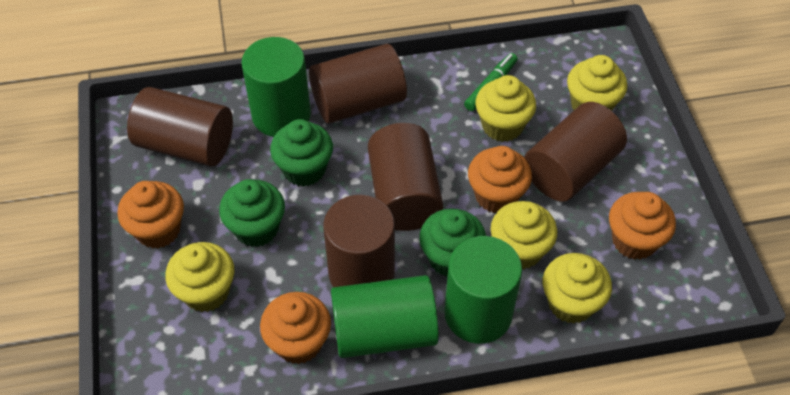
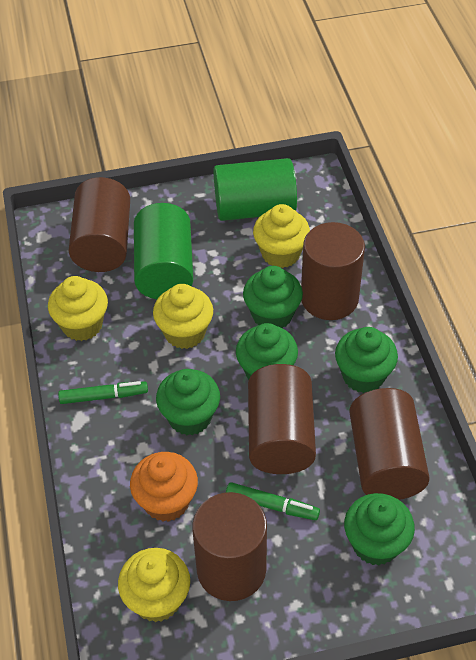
green cupcake: 3 -> 5
green cylinder: 3 -> 2
green marker: 1 -> 2
orange cupcake: 4 -> 1
yellow cupcake: 5 -> 4

